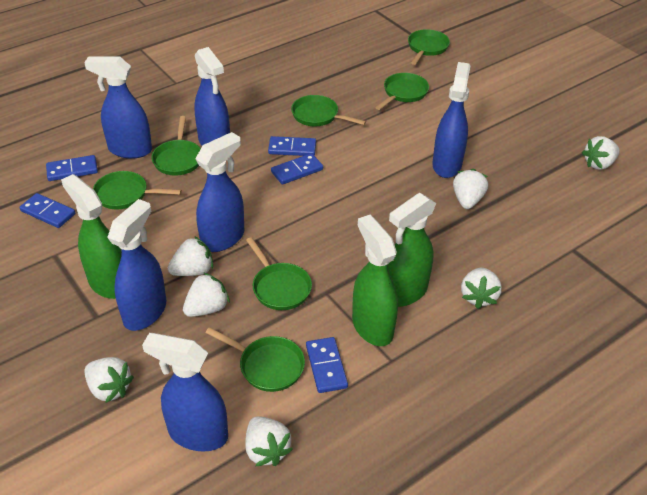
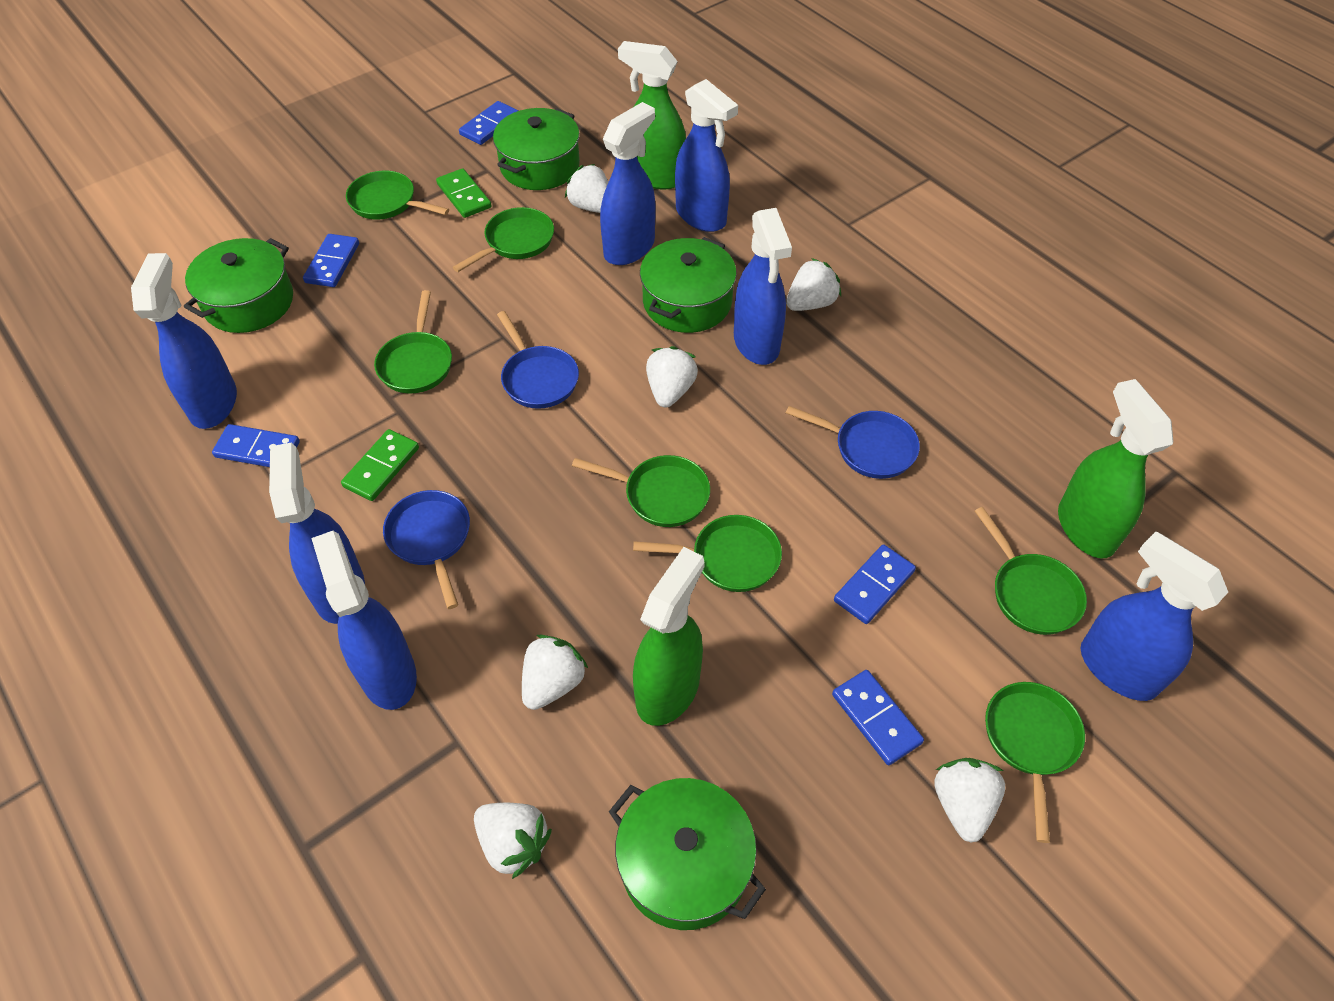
blue pan: 0 -> 3
blue spray bottle: 6 -> 7
green domino: 0 -> 2
green pot: 0 -> 4
white strawberry: 7 -> 6

